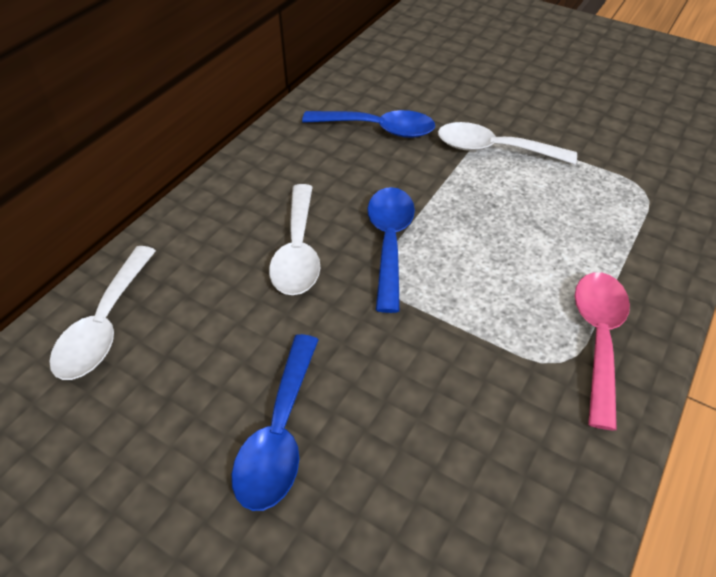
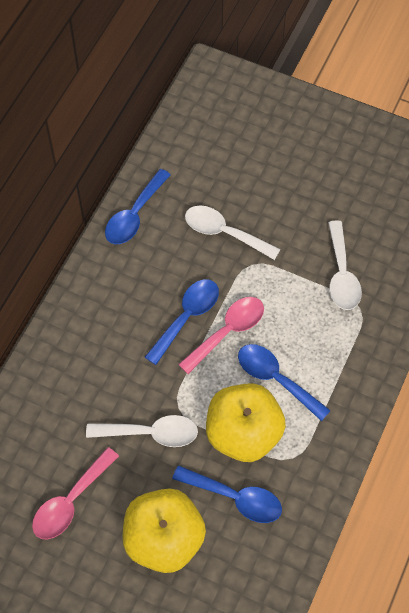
blue spoon: 3 -> 4
pink spoon: 1 -> 2
yellow apple: 0 -> 2

